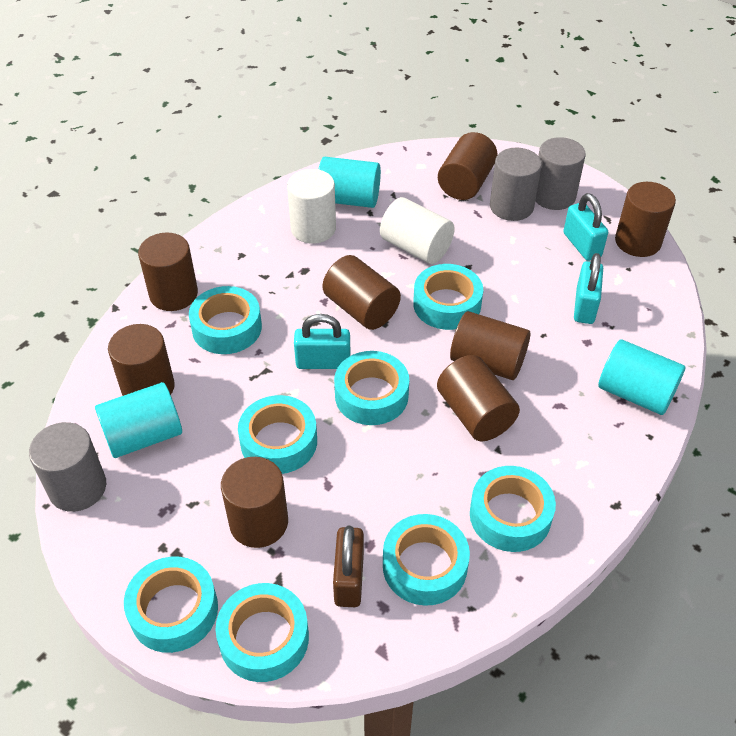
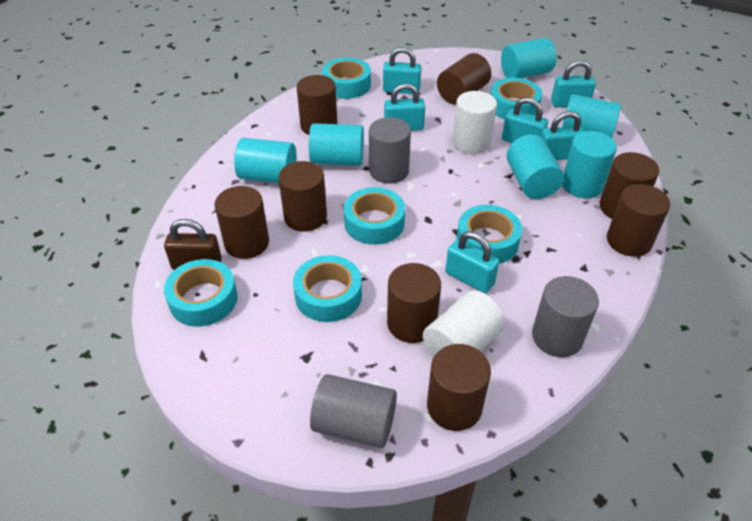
turquoise cylinder: 3 -> 6
turquoise padlock: 3 -> 6
turquoise tape: 8 -> 6

